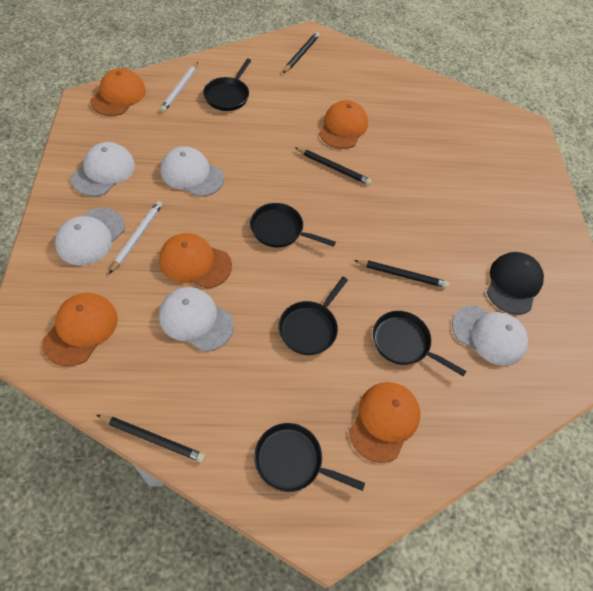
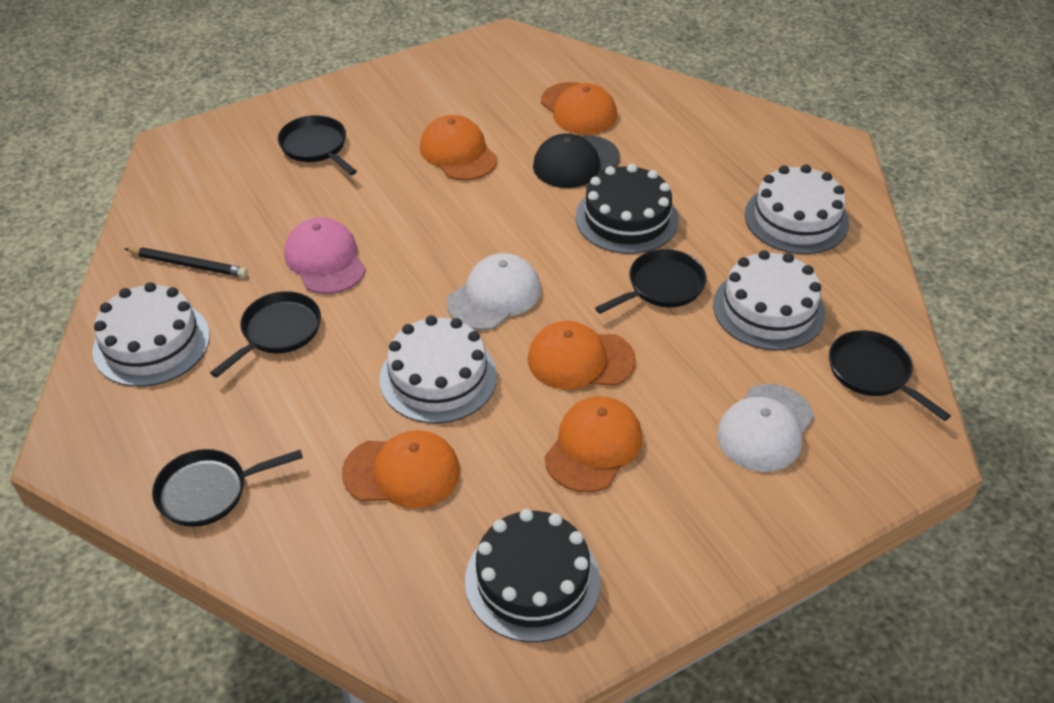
black cake: 0 -> 2
black pencil: 4 -> 1
pink cap: 0 -> 1
white cake: 0 -> 4
white cap: 5 -> 2
white pencil: 2 -> 0

